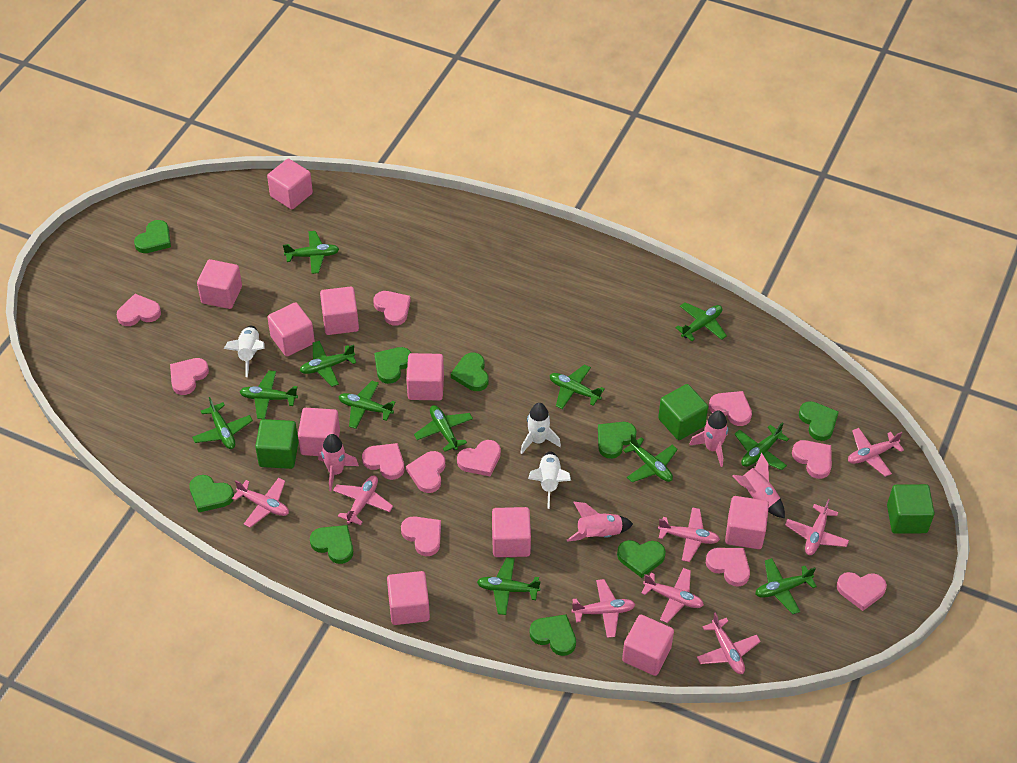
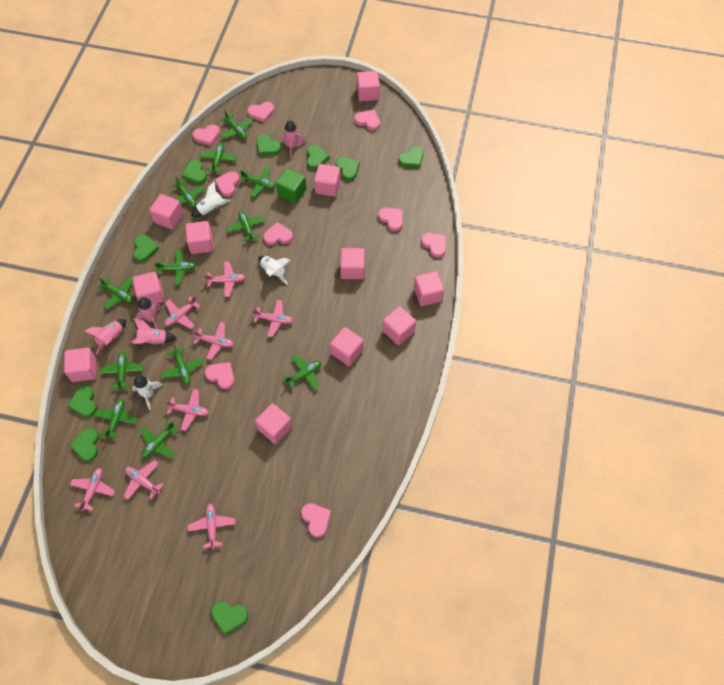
green cube: 3 -> 1
pink cube: 10 -> 11
pink heart: 11 -> 9

